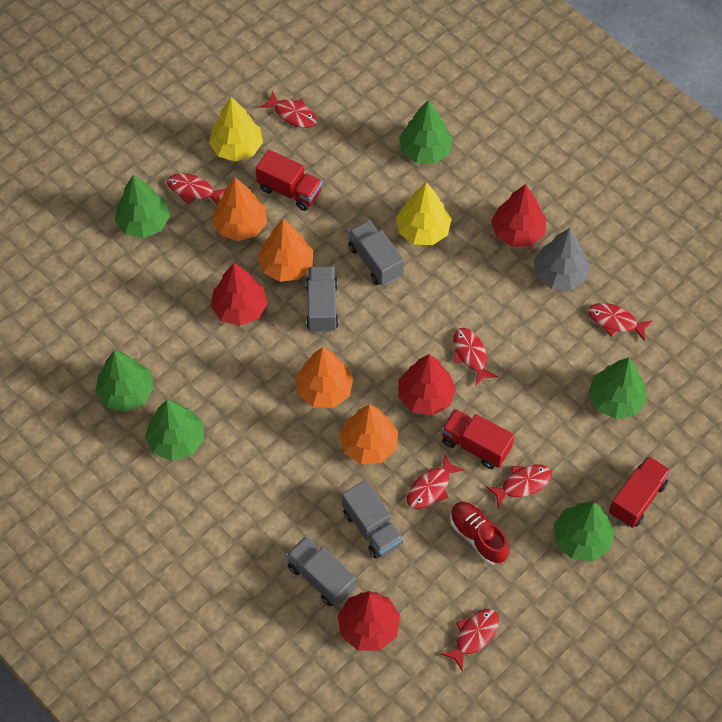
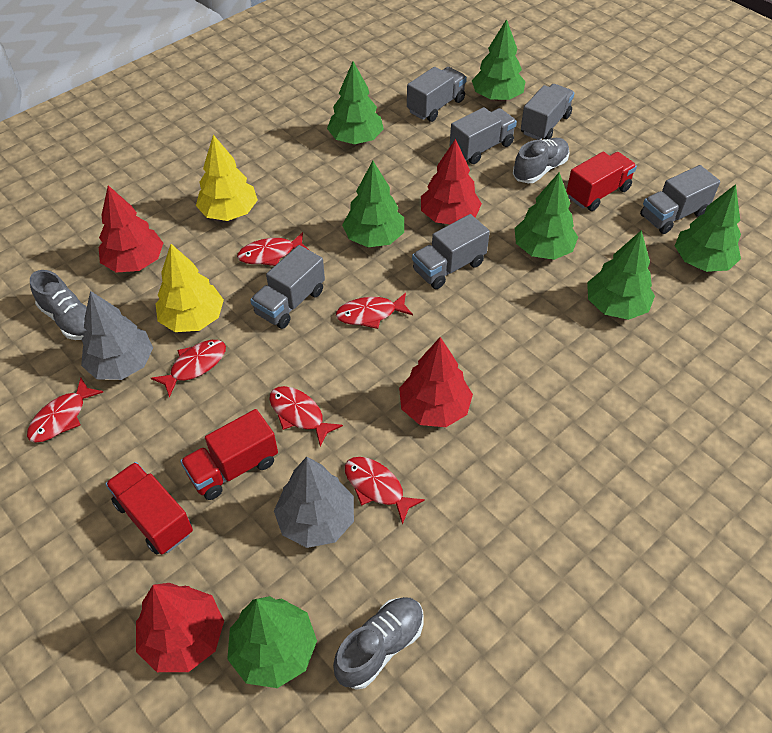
green tree: 6 -> 7
grey shoe: 0 -> 3
grey tree: 1 -> 2
grey truck: 4 -> 6
orange tree: 4 -> 0
red fish: 7 -> 6
red shoe: 1 -> 0

